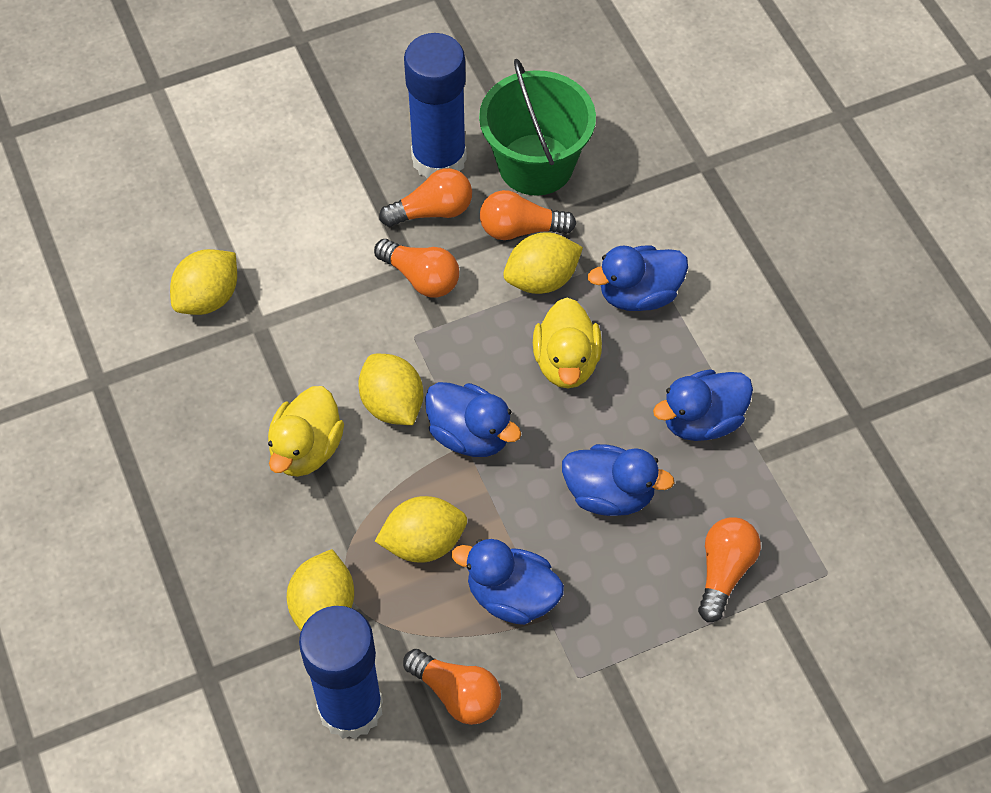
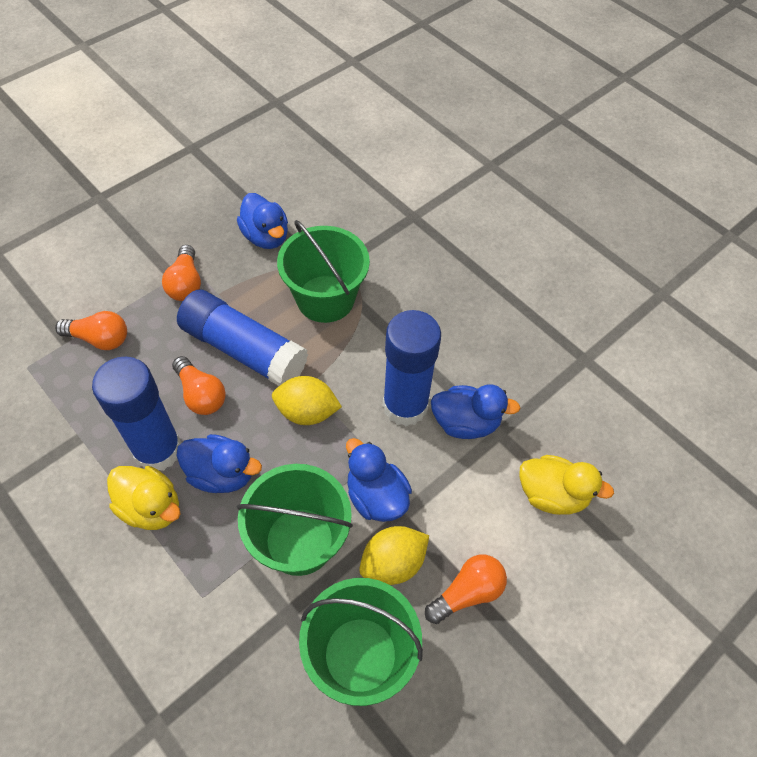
blue duck: 5 -> 4
blue glue stick: 2 -> 3
green bucket: 1 -> 3
orange light bulb: 5 -> 4
yellow lemon: 5 -> 2

